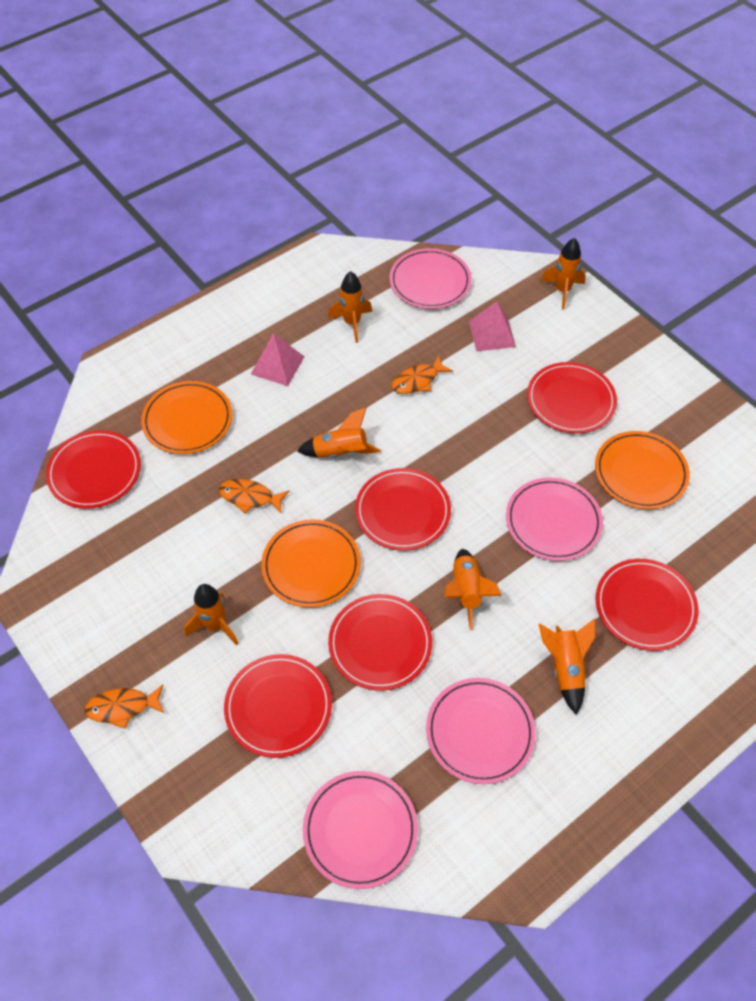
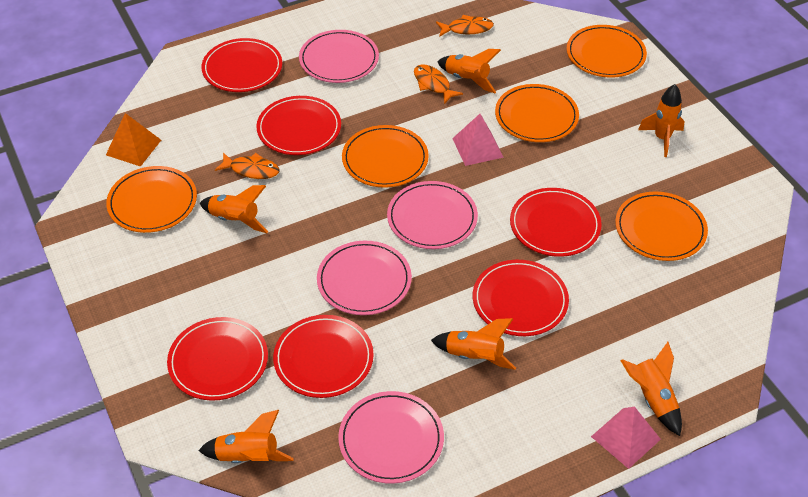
orange plate: 3 -> 5
orange pyramid: 0 -> 1

